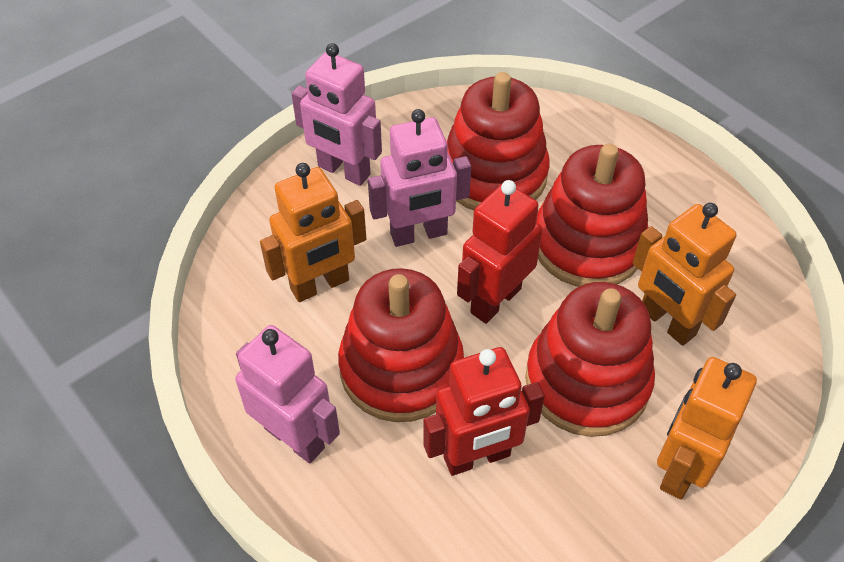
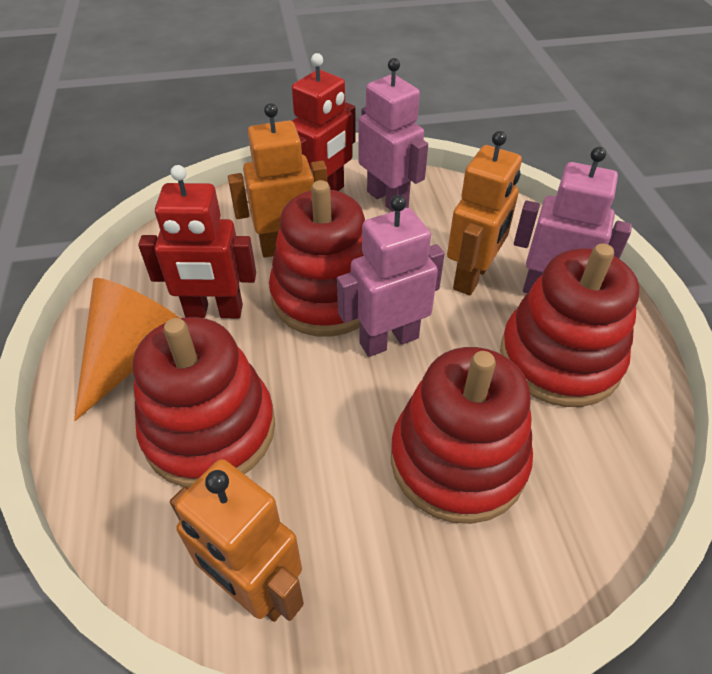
orange cone: 0 -> 1

